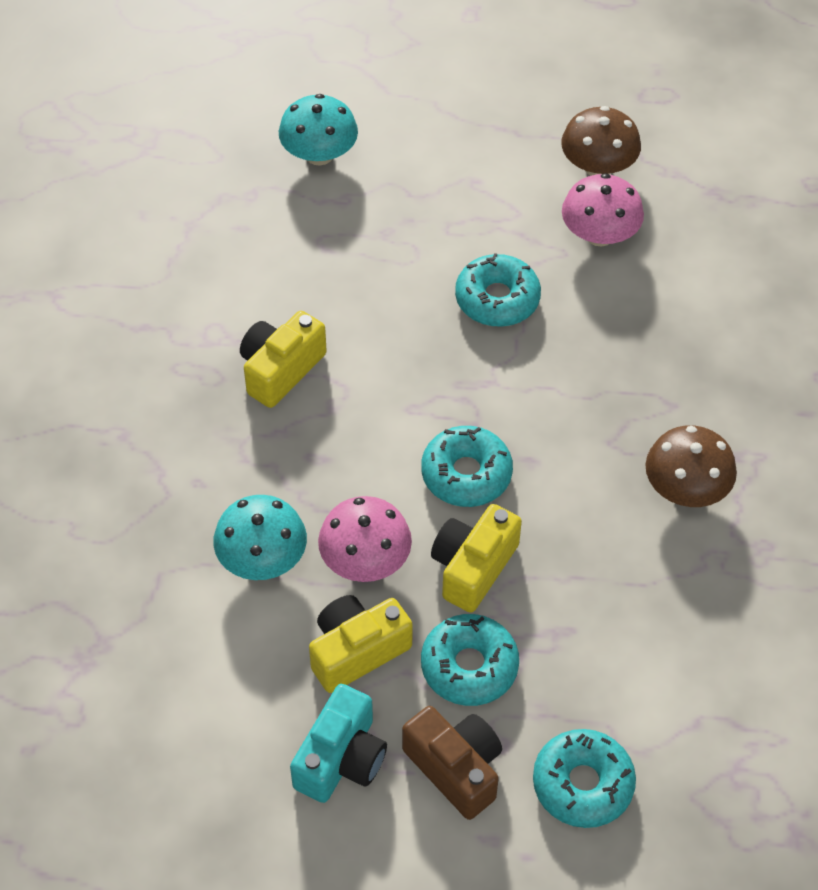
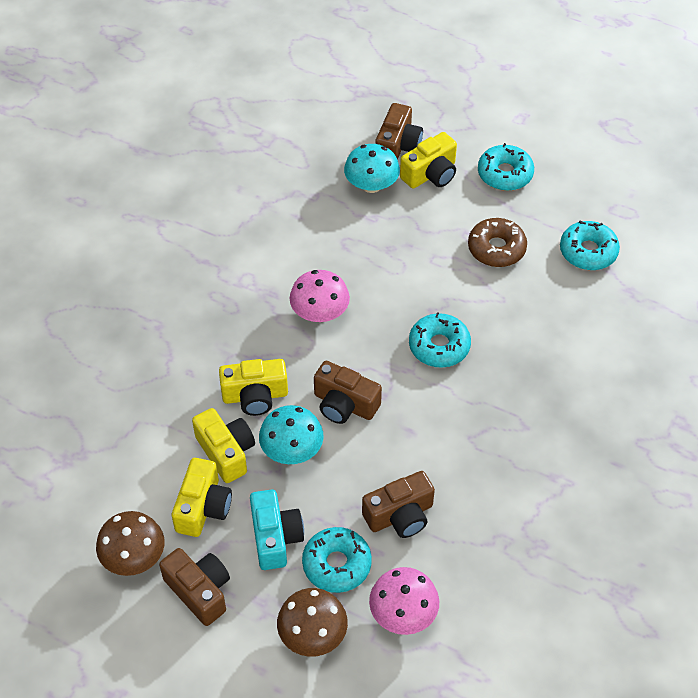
brown camera: 1 -> 4
brown donut: 0 -> 1
yellow camera: 3 -> 4

